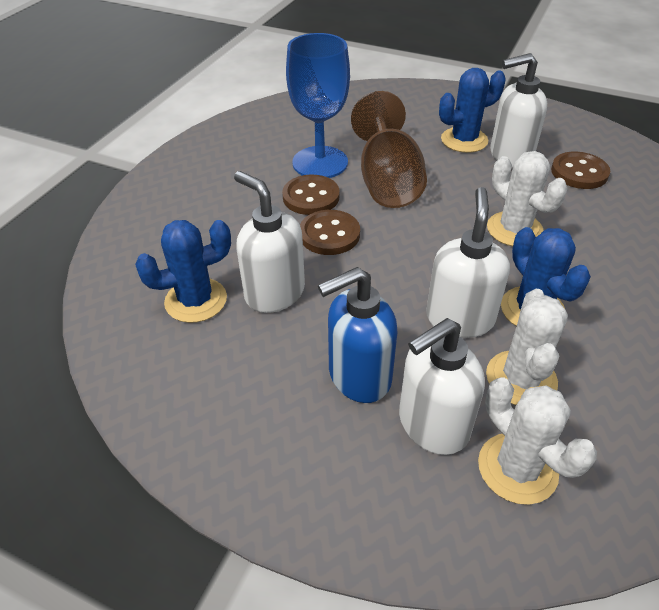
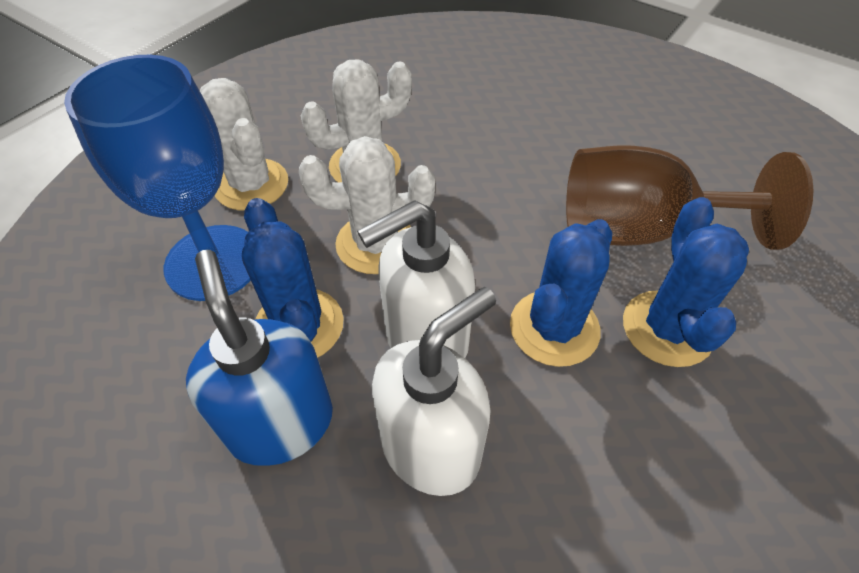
brown button: 3 -> 0
white soap dispenser: 4 -> 2

